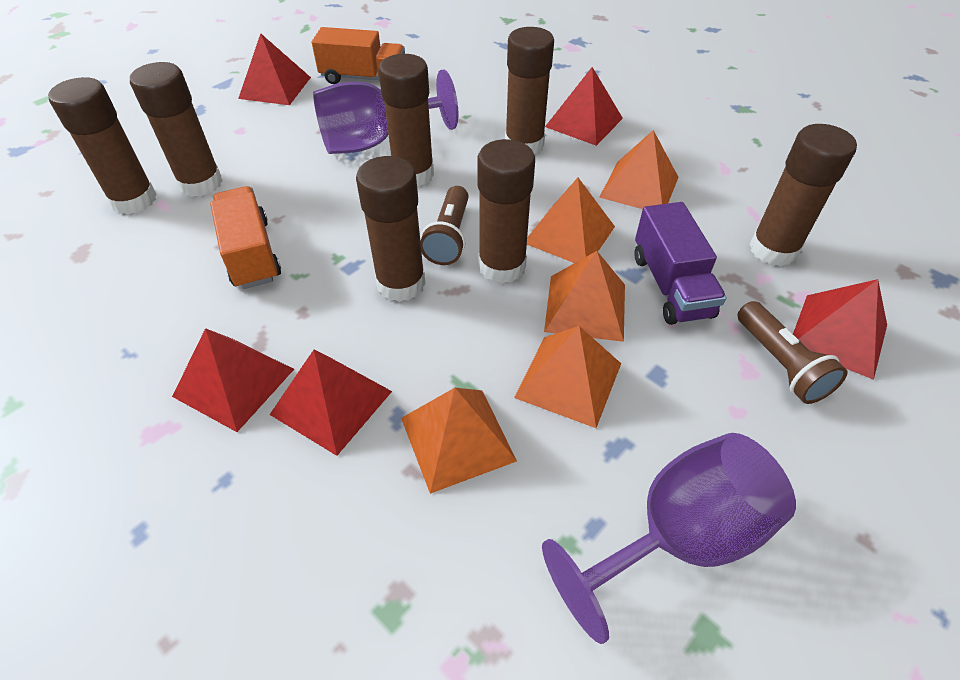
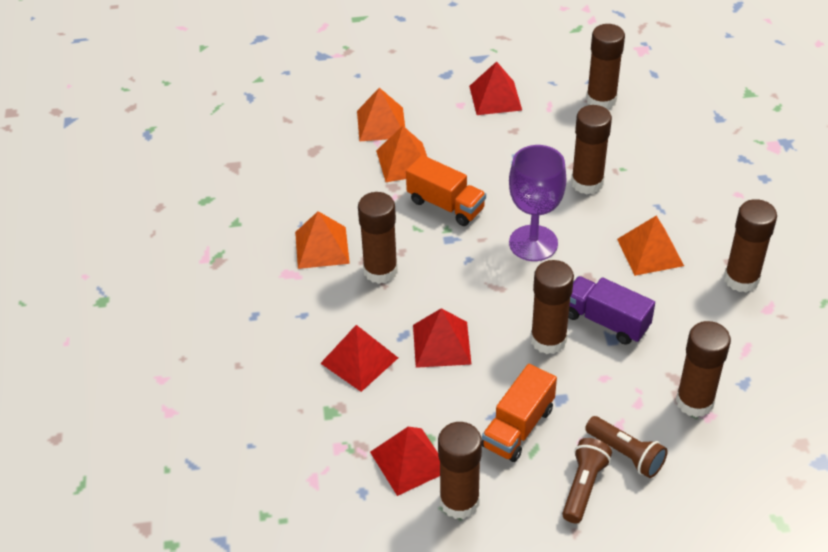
orange pyramid: 5 -> 4
purple goblet: 2 -> 1
red pyramid: 5 -> 4

